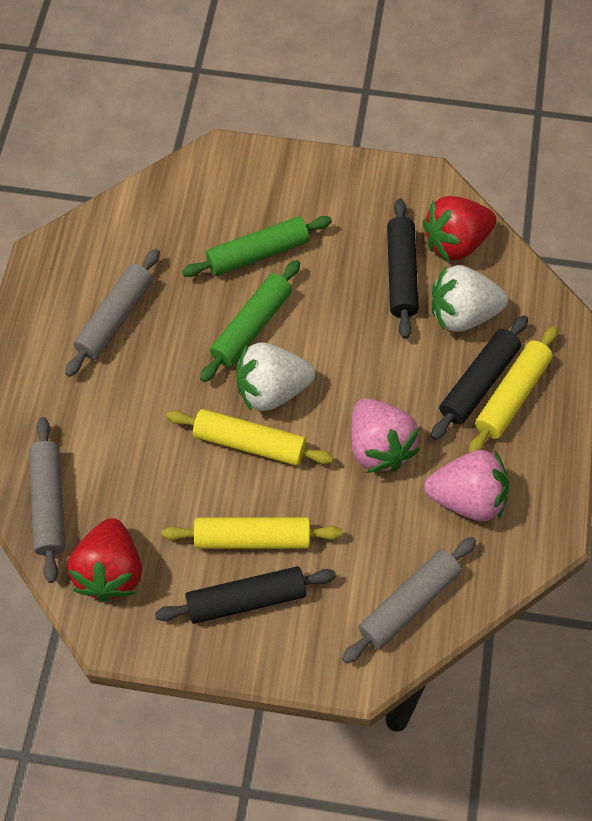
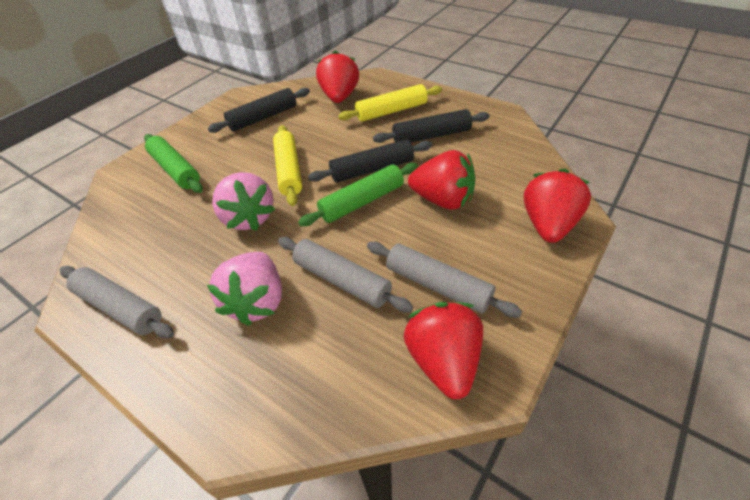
red strawberry: 2 -> 4
white strawberry: 2 -> 0
yellow rolling pin: 3 -> 2

